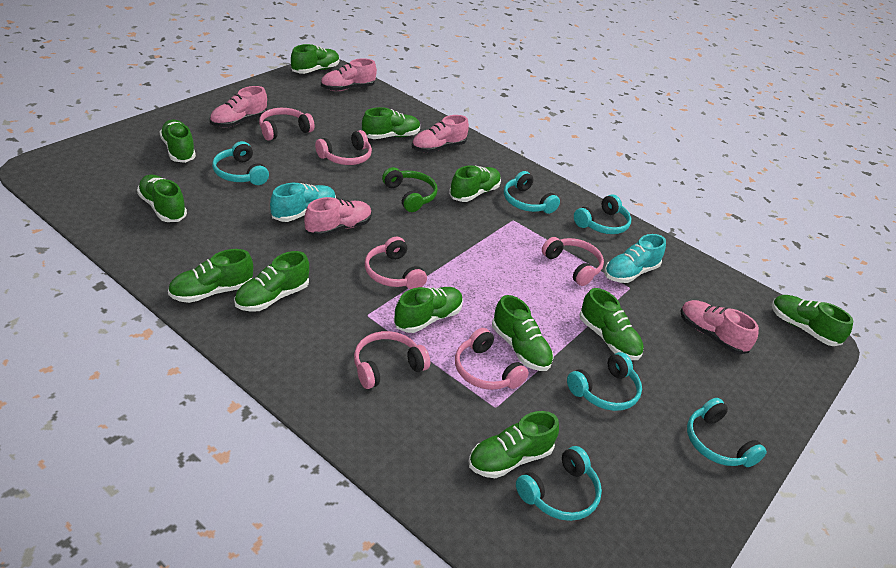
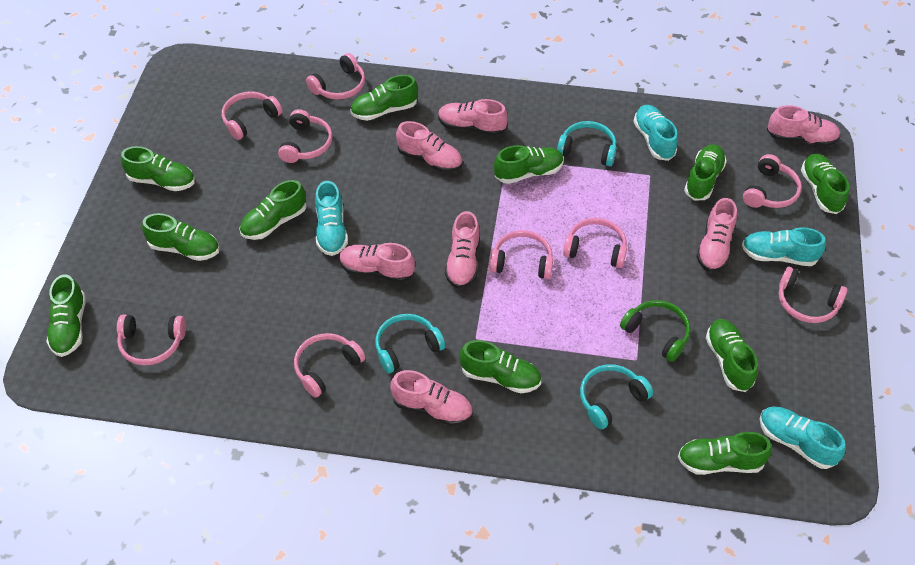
green shoe: 12 -> 11
pink headphones: 6 -> 9
pink shoe: 5 -> 7
turquoise headphones: 6 -> 3
turquoise shoe: 2 -> 4

